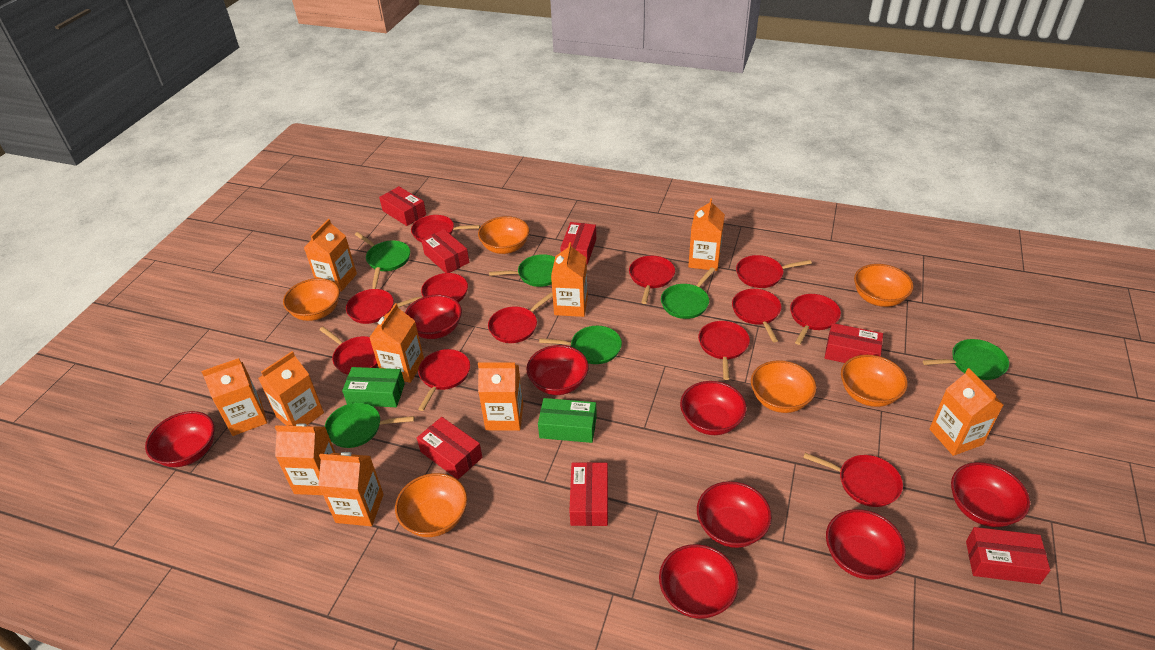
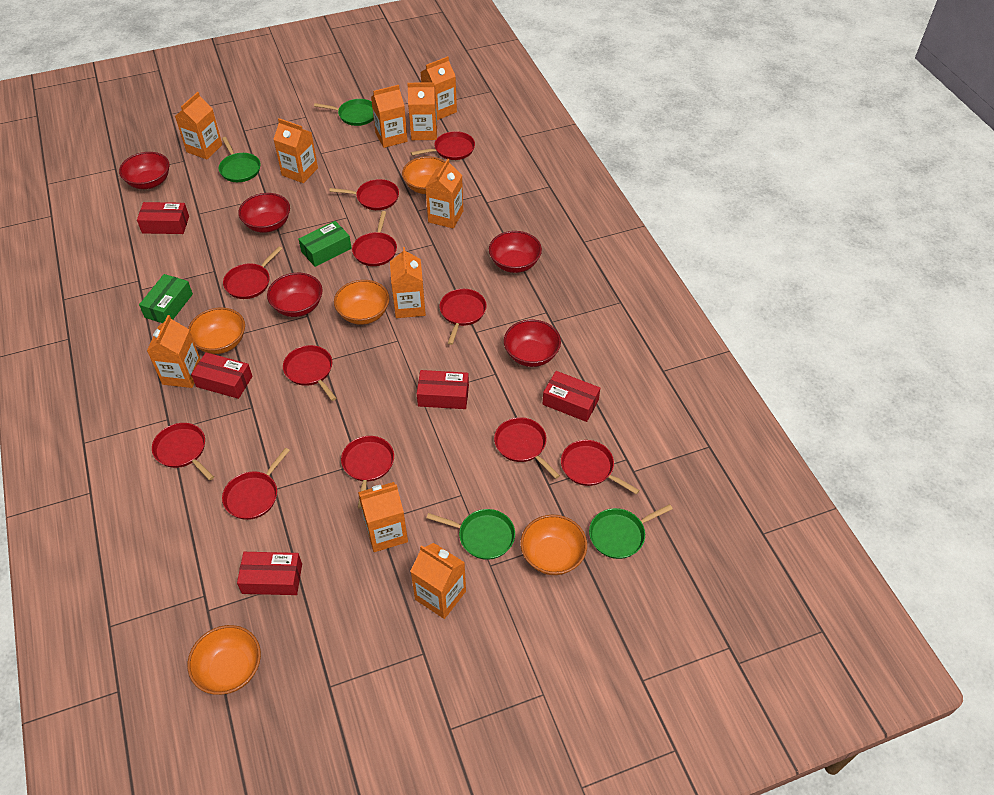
green pan: 6 -> 4
orange bowl: 6 -> 5
red bowl: 8 -> 5
red box: 7 -> 5
red pan: 12 -> 11

